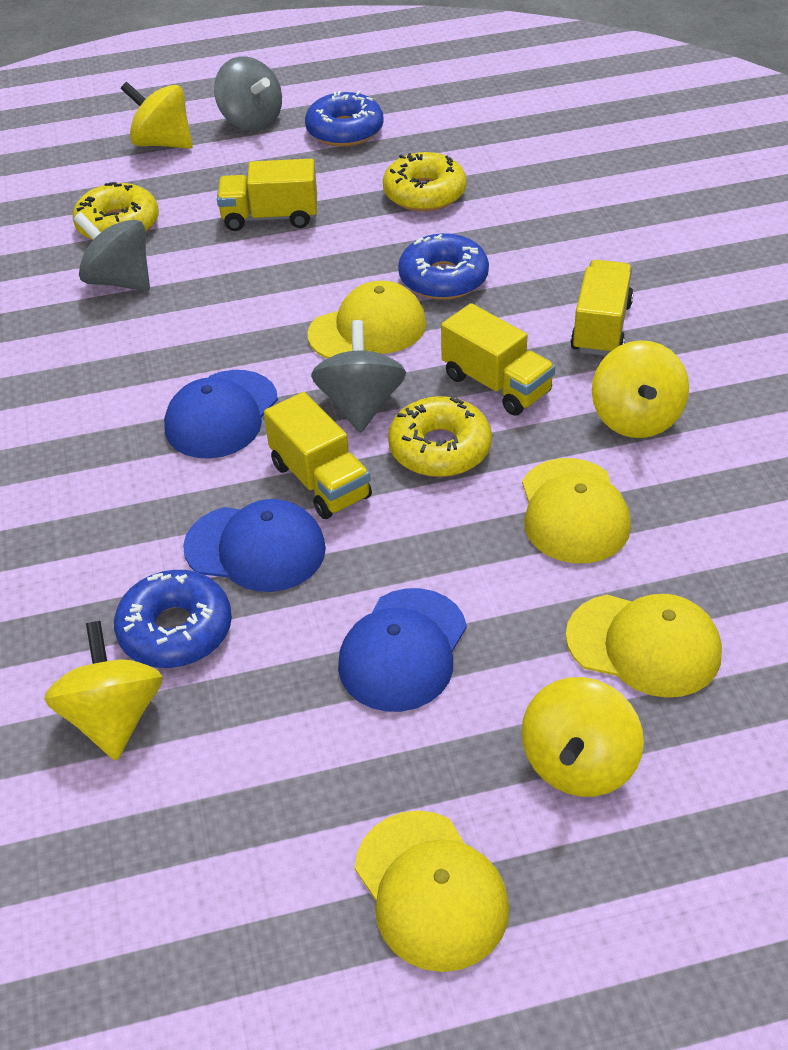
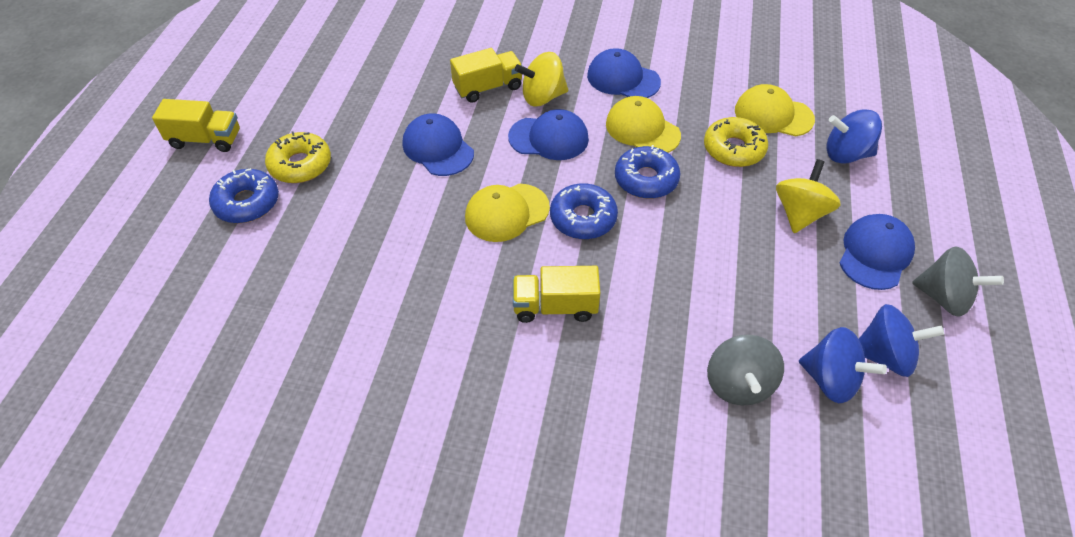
blue cap: 3 -> 4
blue spinning top: 0 -> 3
grey spinning top: 3 -> 2
yellow cap: 4 -> 3
yellow donut: 3 -> 2
yellow spinning top: 4 -> 2
yellow truck: 4 -> 3

